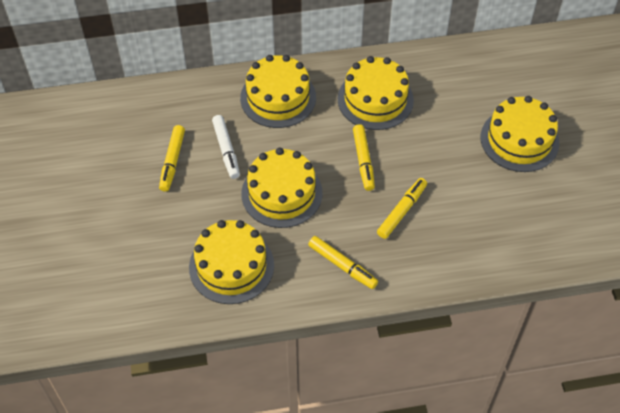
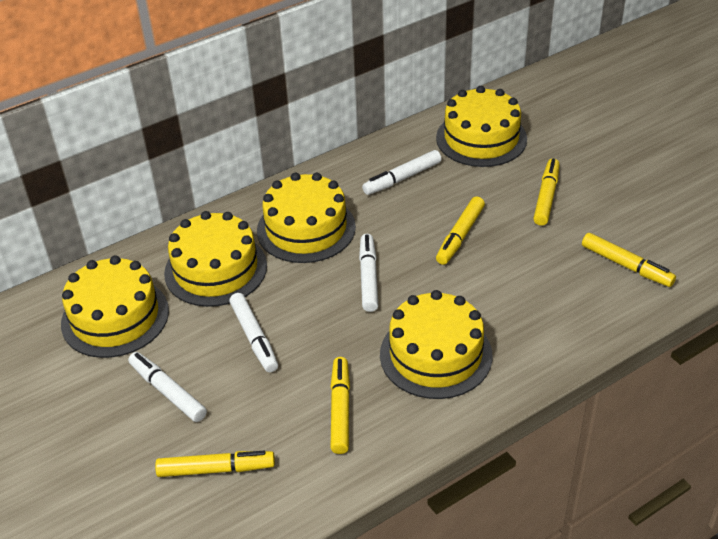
white marker: 1 -> 4
yellow marker: 4 -> 5

